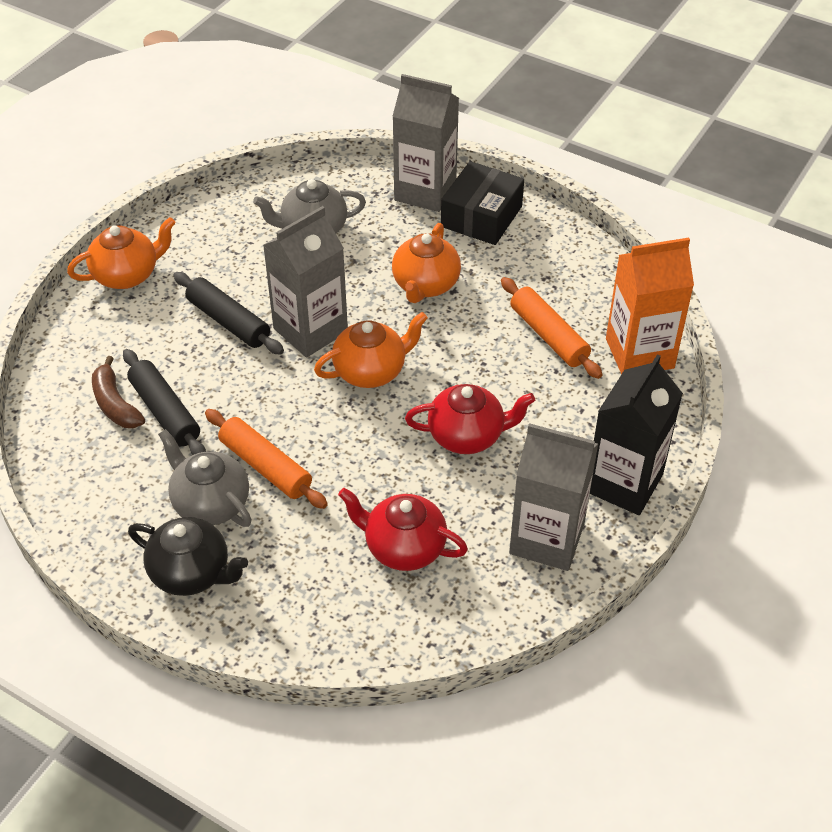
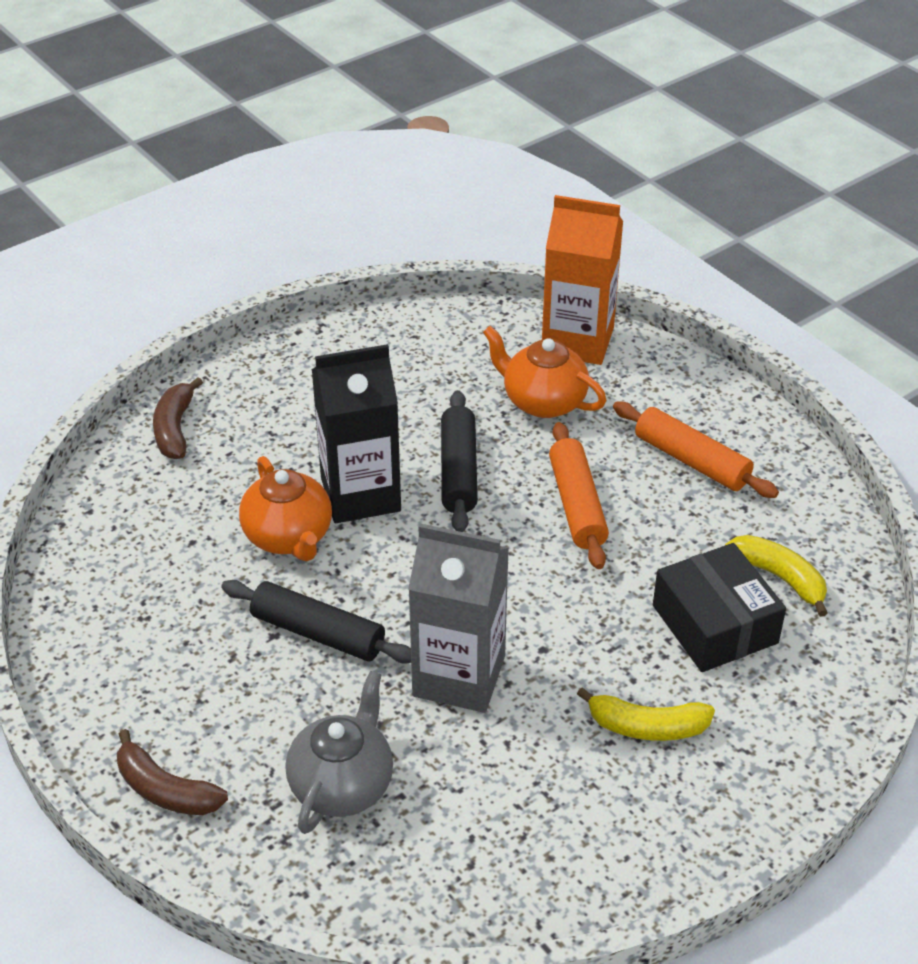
black teapot: 1 -> 0
brown banana: 1 -> 2
grey carton: 3 -> 1
grey teapot: 2 -> 1
orange teapot: 3 -> 2
red teapot: 2 -> 0
yellow banana: 0 -> 2

